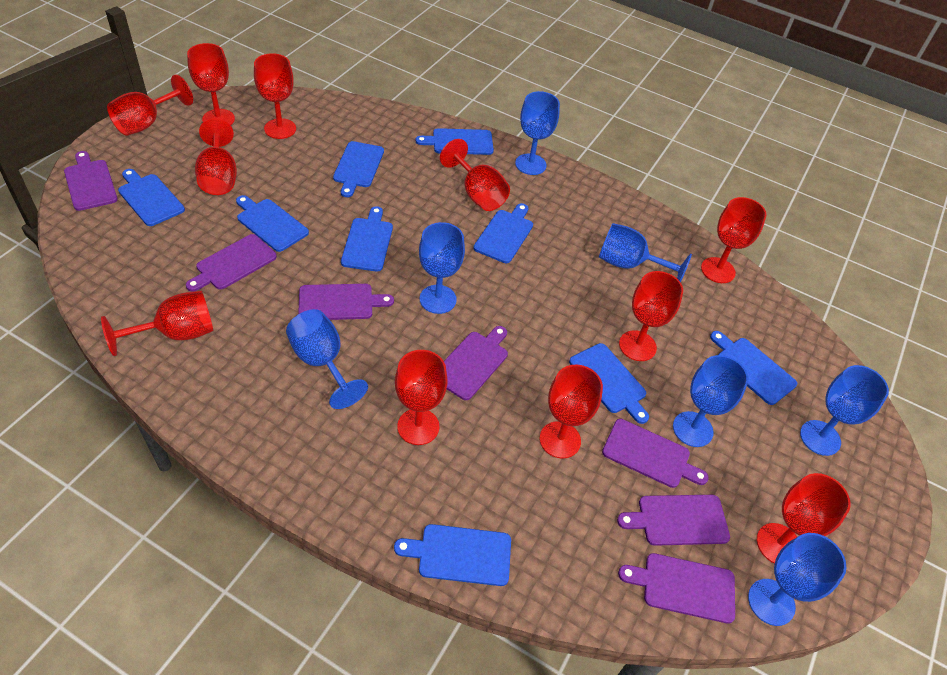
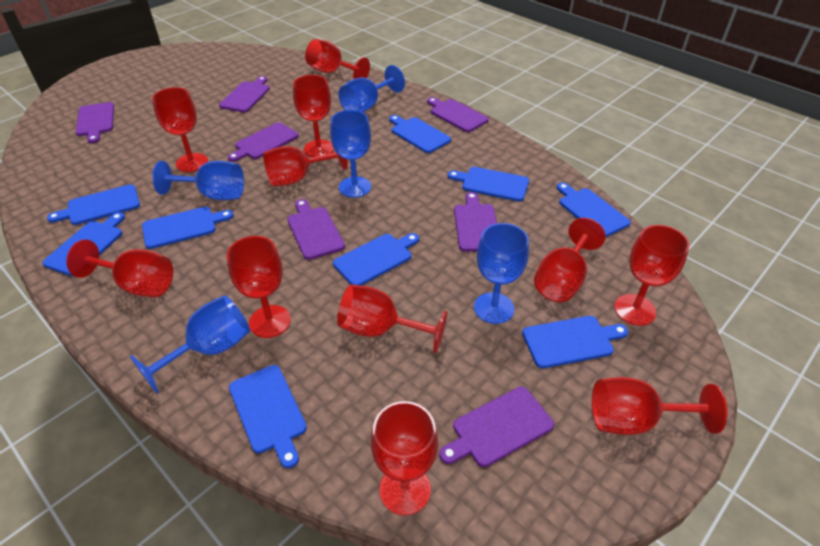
blue goblet: 7 -> 5

